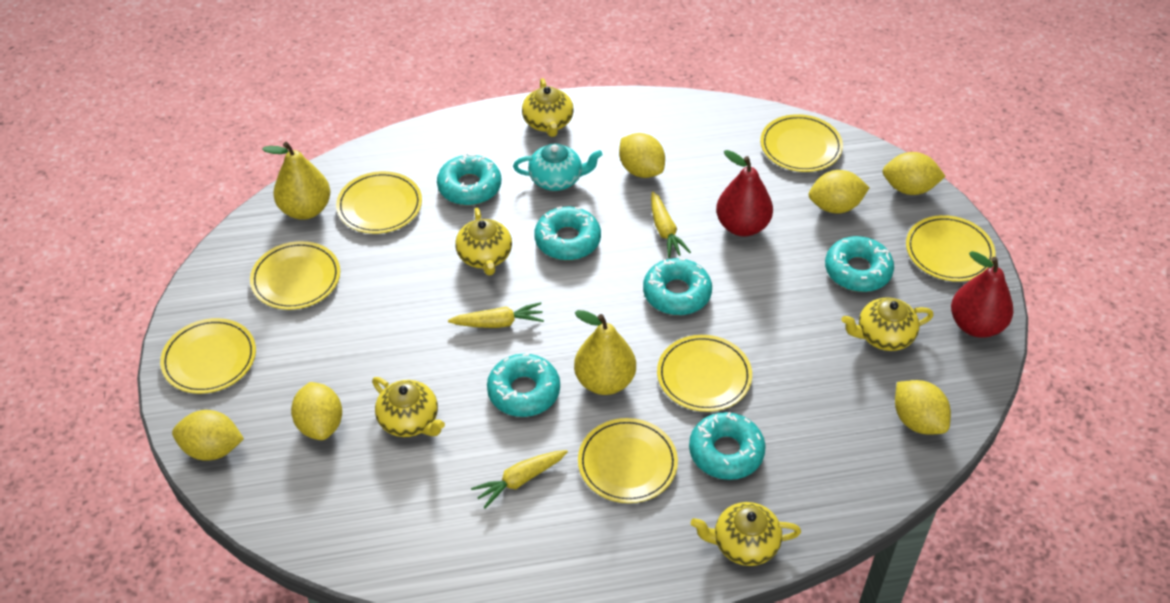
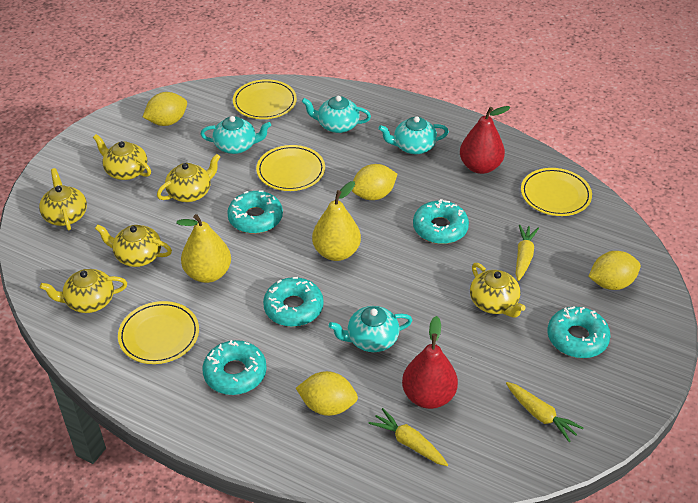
turquoise donut: 6 -> 5
turquoise teapot: 1 -> 4
yellow lemon: 6 -> 4
yellow plate: 7 -> 4
yellow teapot: 5 -> 6

